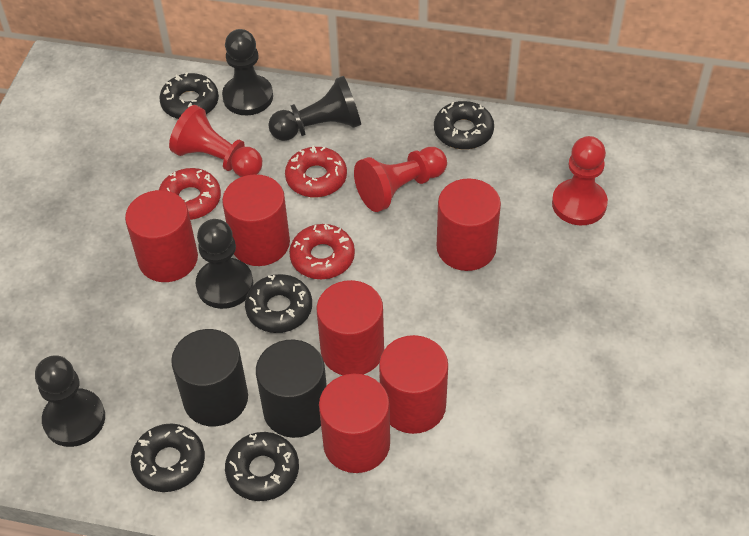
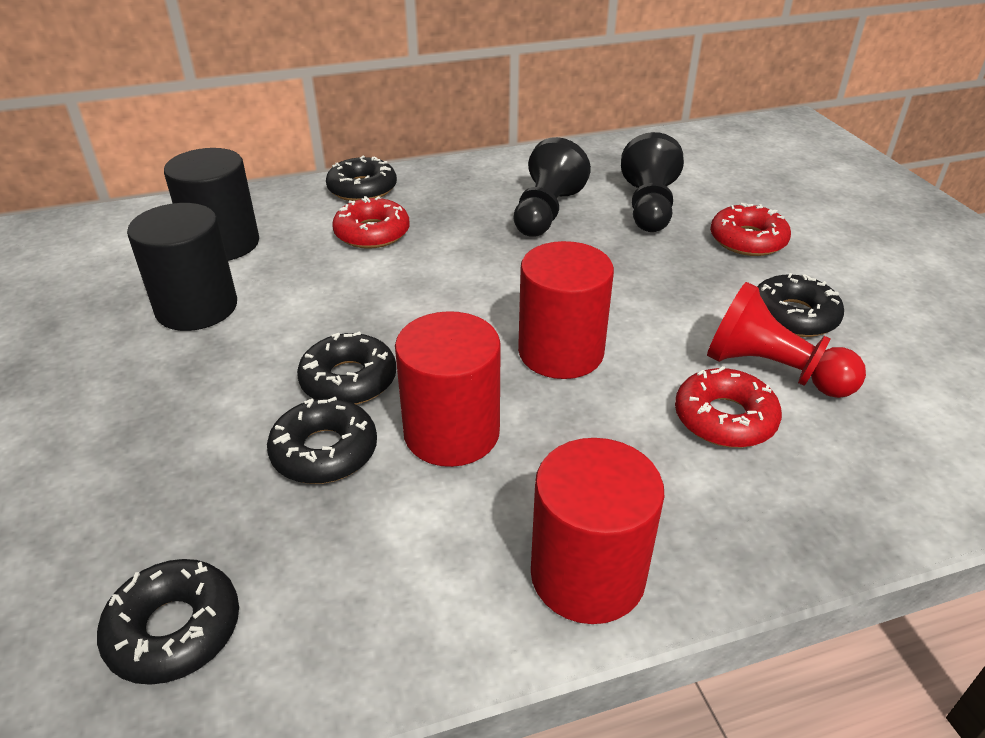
black pawn: 4 -> 2
red cylinder: 6 -> 3
red pawn: 3 -> 1

